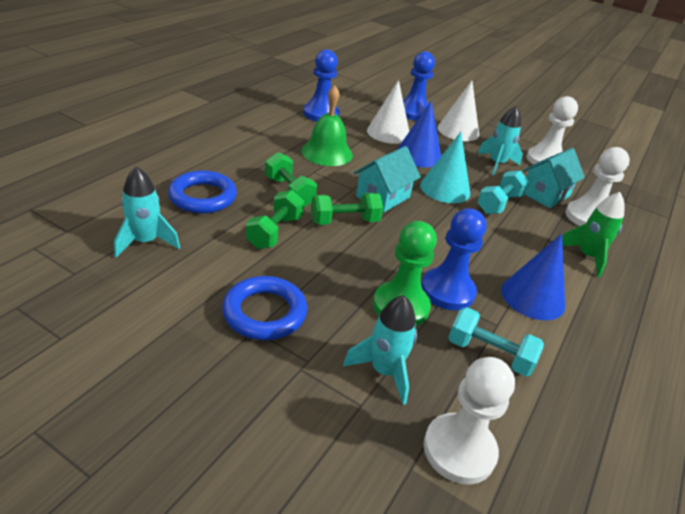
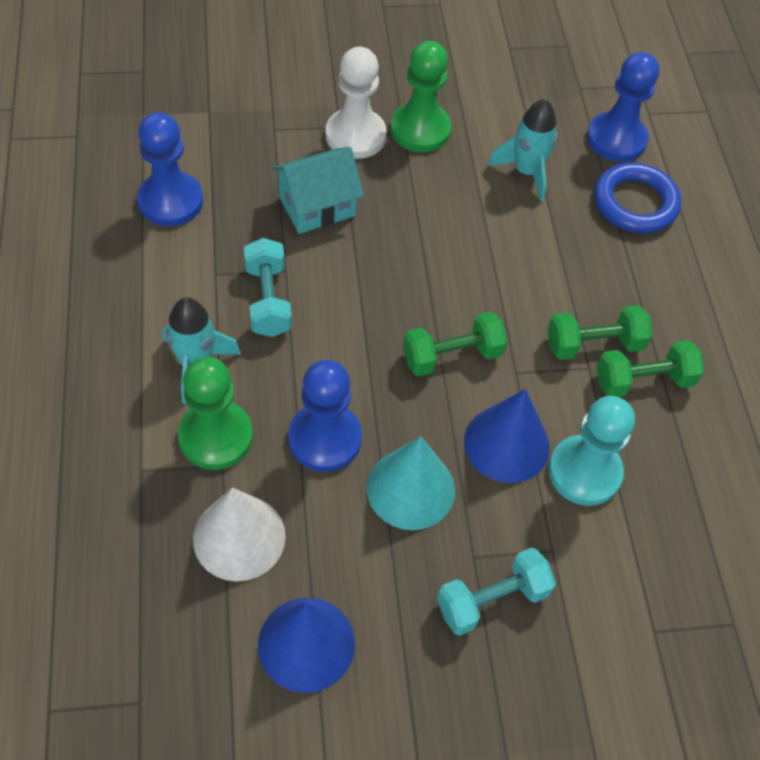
blue ring: 2 -> 1
green bell: 1 -> 0
green pawn: 1 -> 2
green rocket: 1 -> 0
turquoise house: 2 -> 1
turquoise pawn: 0 -> 1
turquoise rocket: 3 -> 2
white cone: 2 -> 1
white pawn: 3 -> 1

